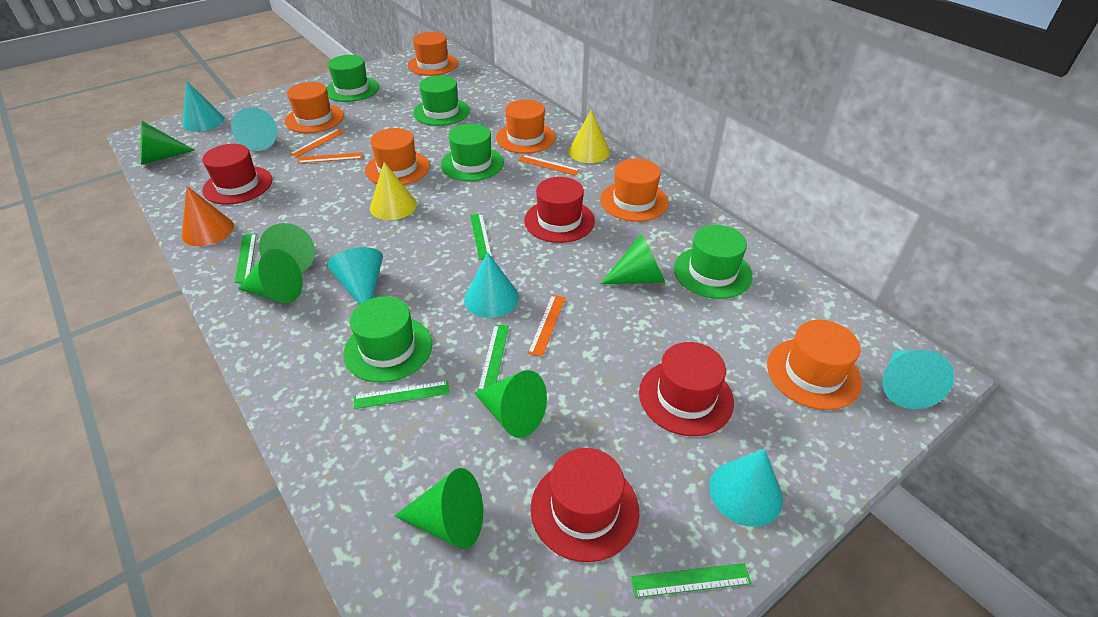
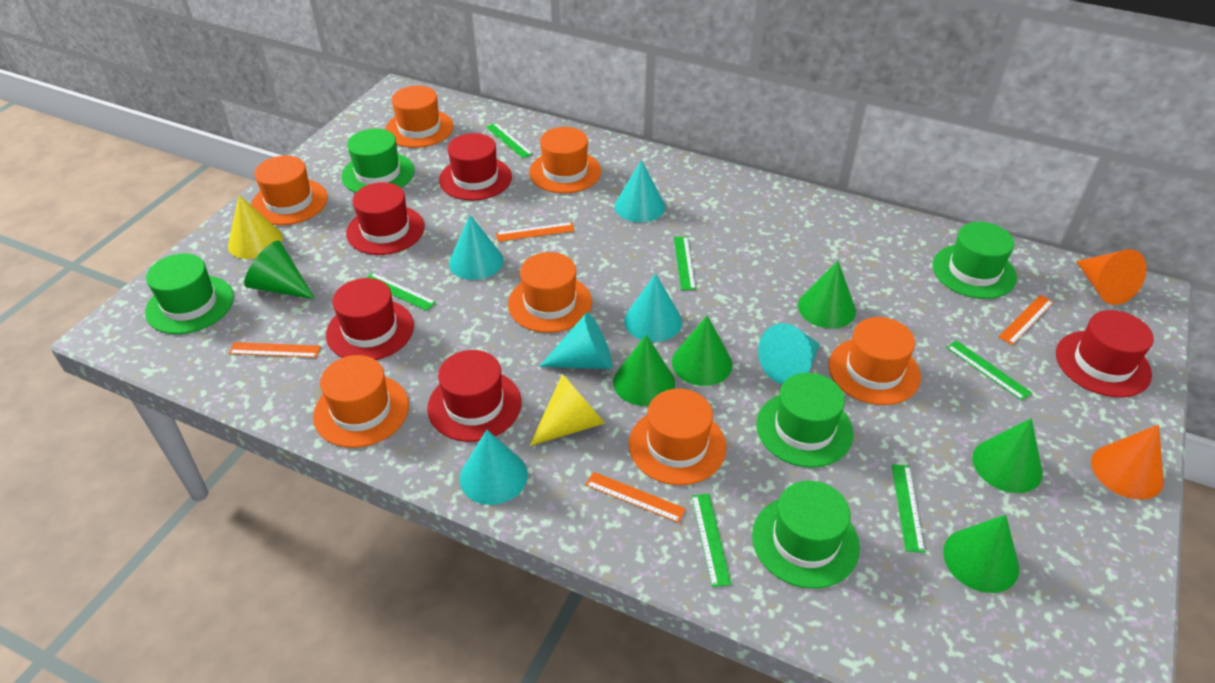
green ruler: 5 -> 6
orange cone: 1 -> 2
orange hat: 6 -> 7
red hat: 4 -> 5

